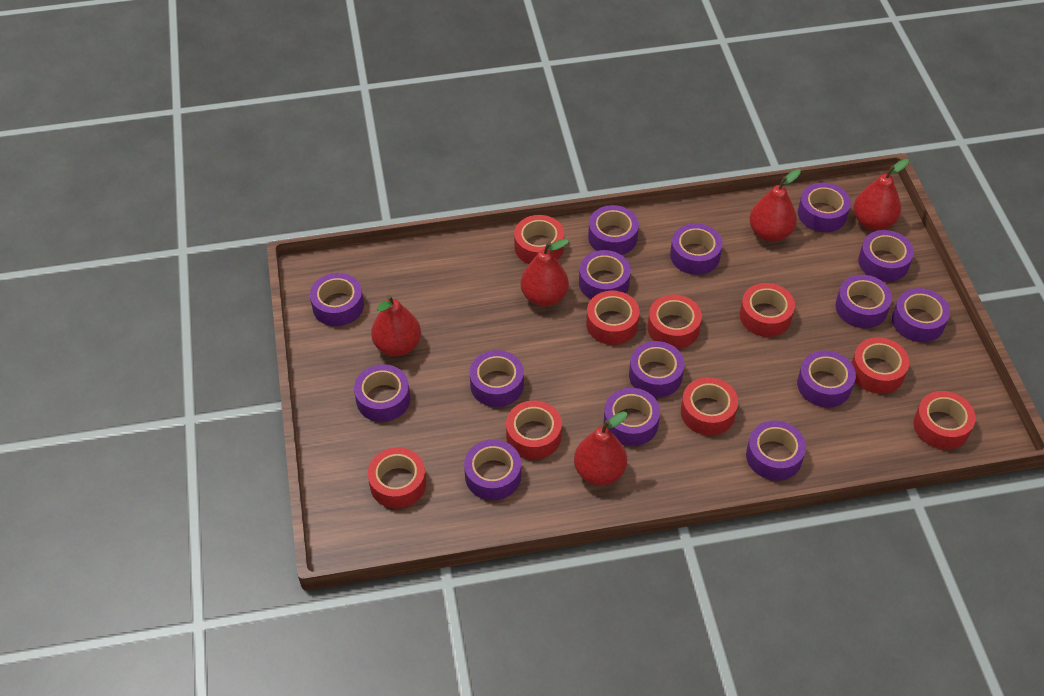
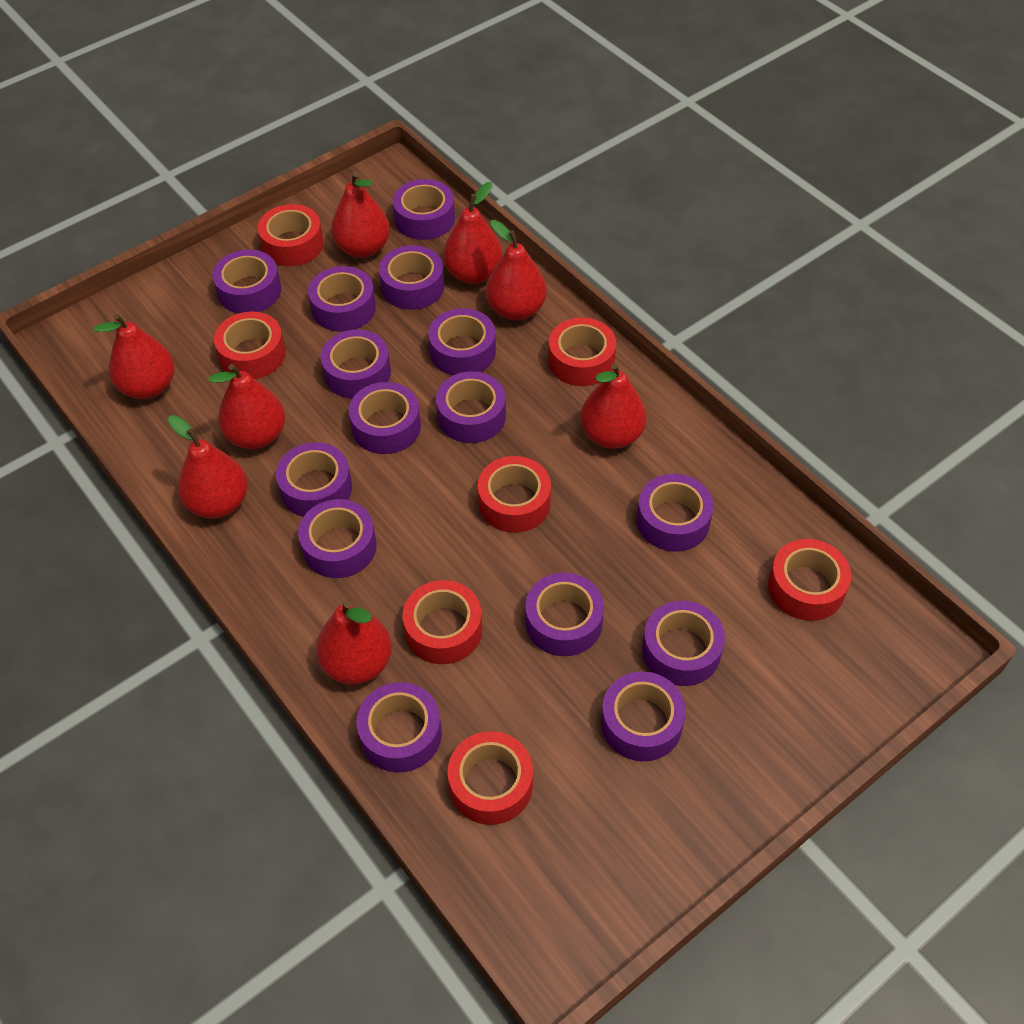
red pear: 5 -> 8
red tape: 9 -> 7

